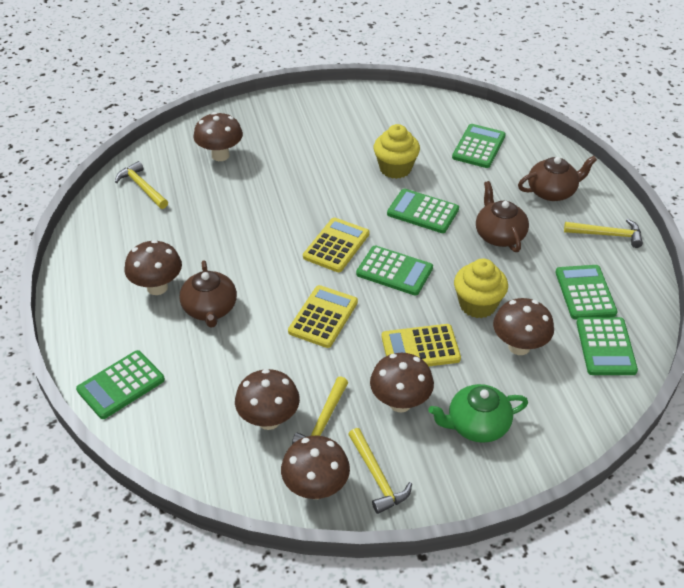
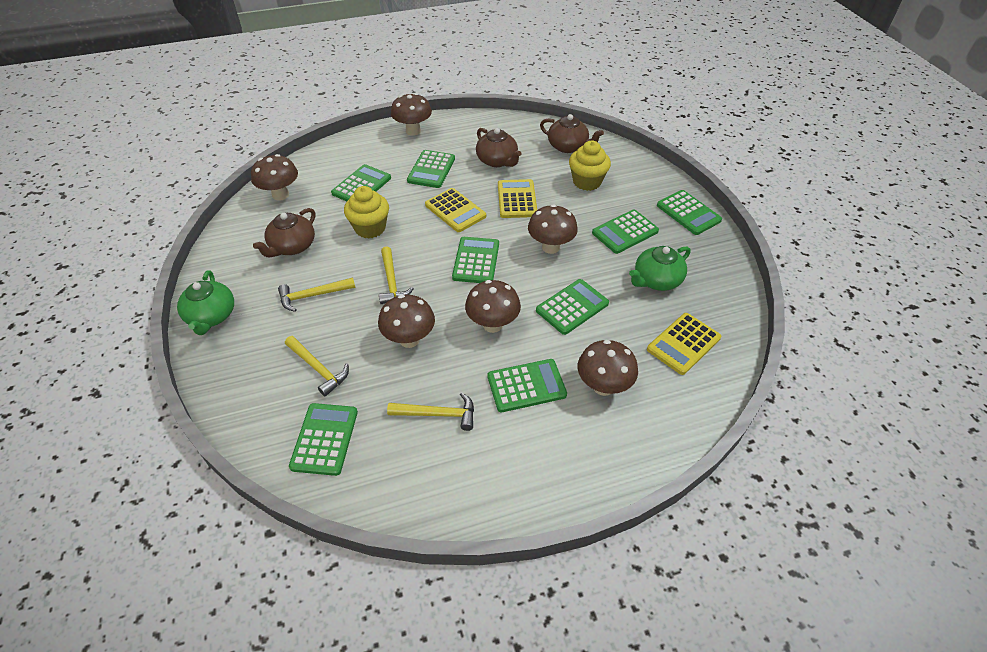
green calculator: 6 -> 8
green teapot: 1 -> 2

